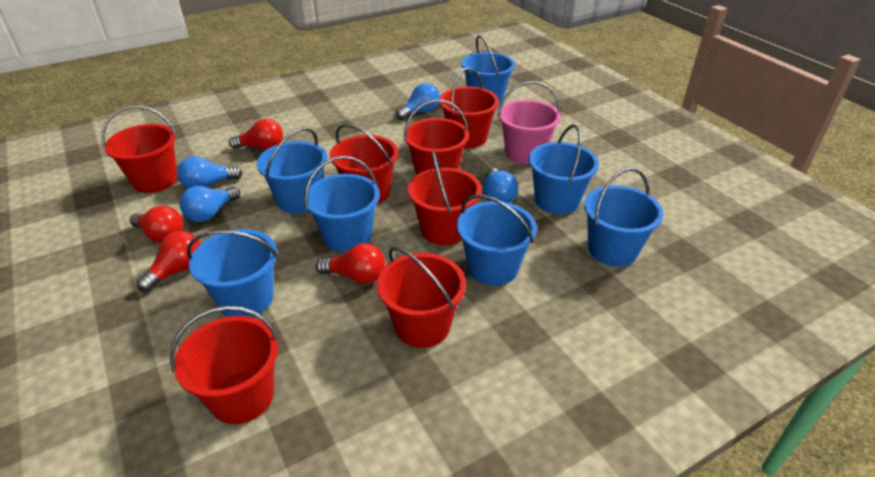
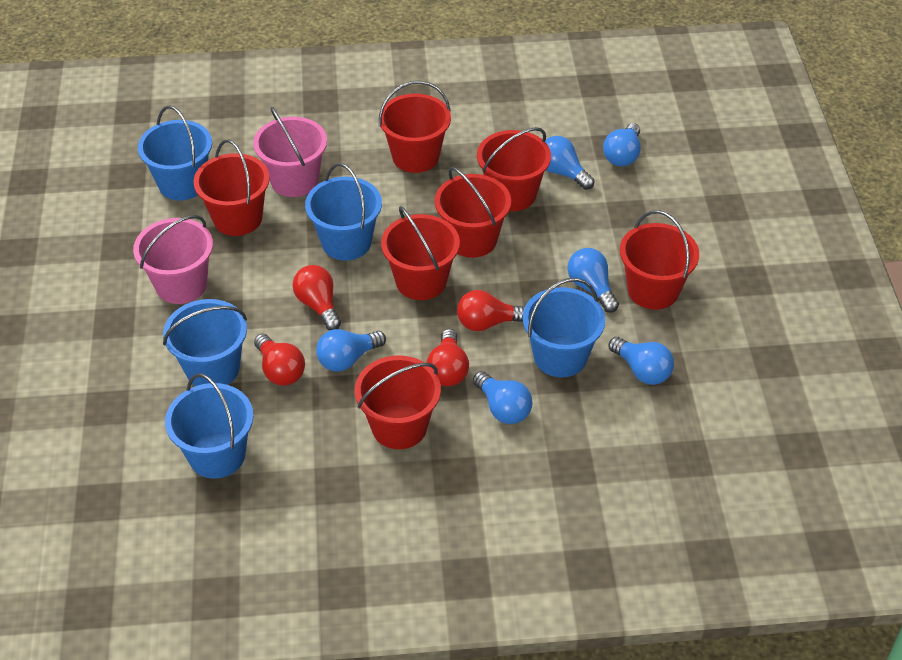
blue bucket: 7 -> 5
blue light bulb: 4 -> 6
pink bucket: 1 -> 2

